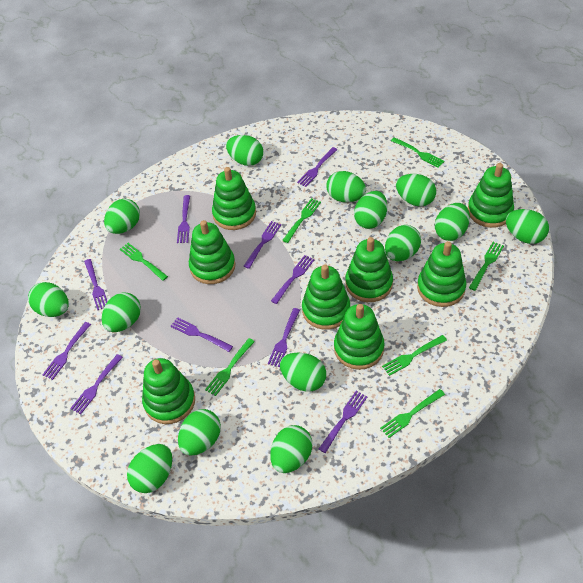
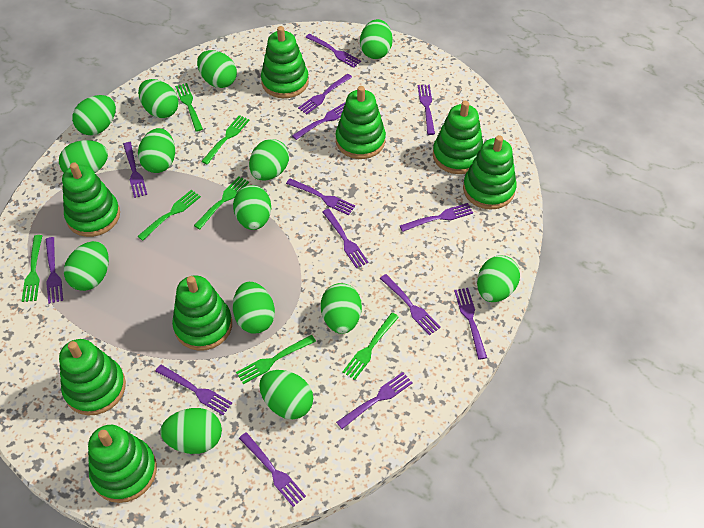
purple fork: 10 -> 14

